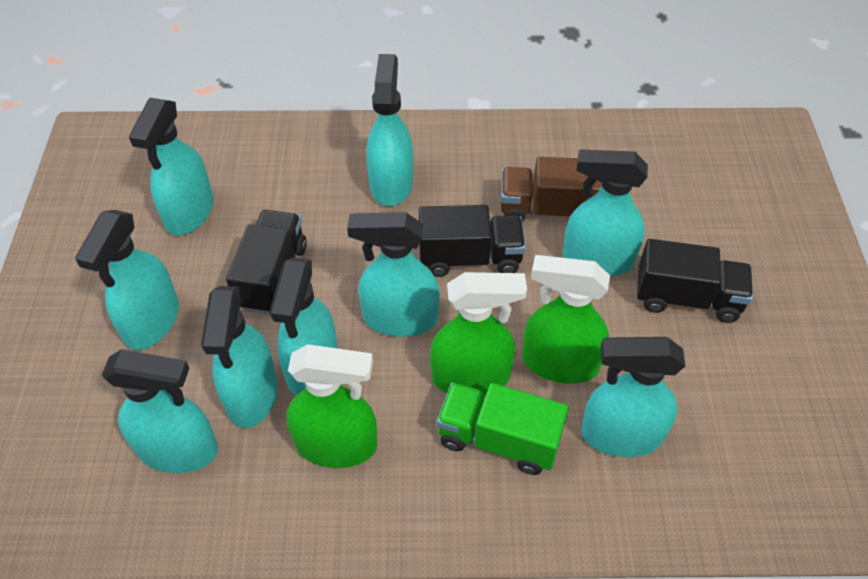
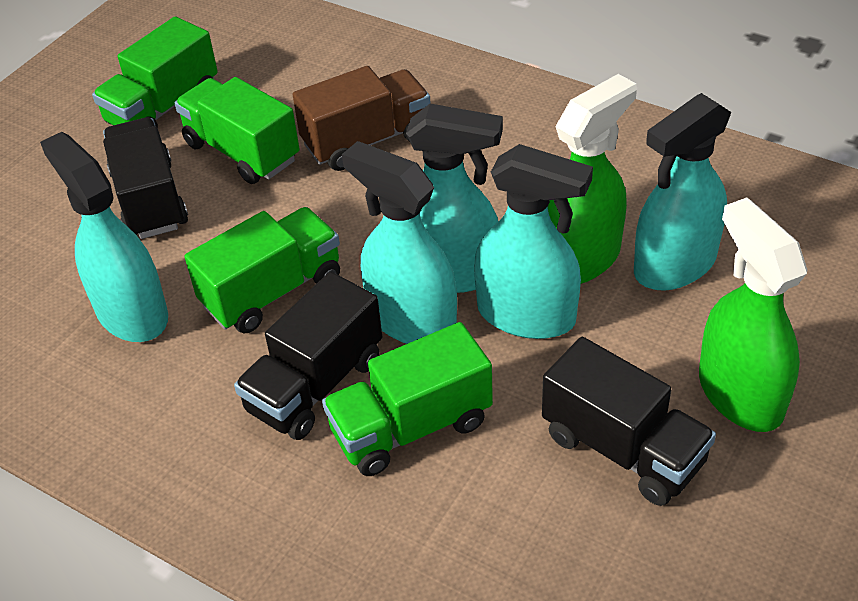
green spray bottle: 3 -> 2
green truck: 1 -> 4
turquoise spray bottle: 9 -> 5

